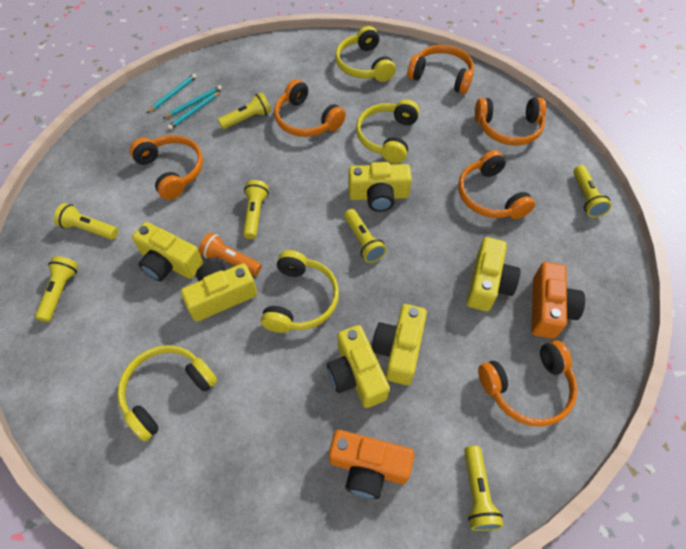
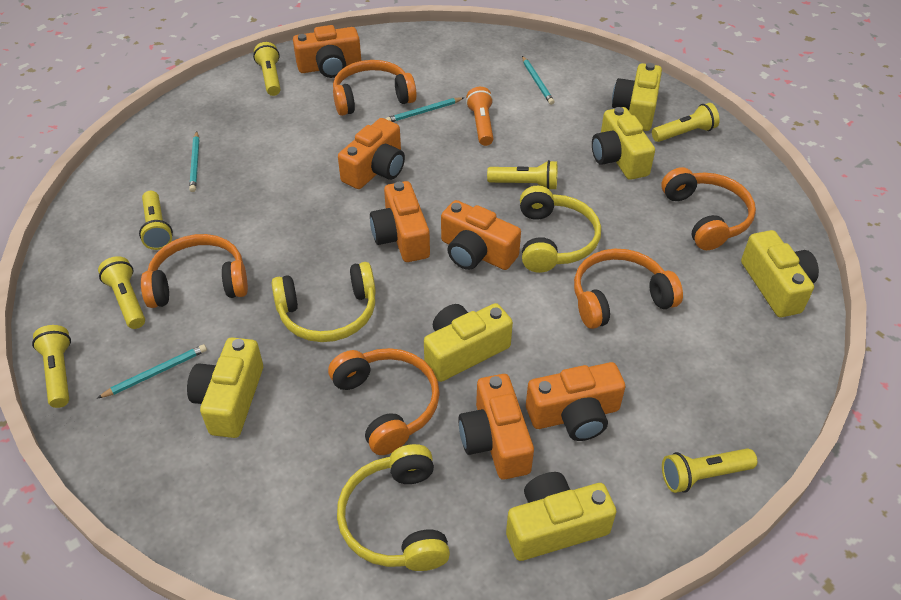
orange camera: 2 -> 6
orange headphones: 6 -> 5
turquoise pencil: 3 -> 4
yellow headphones: 4 -> 3

